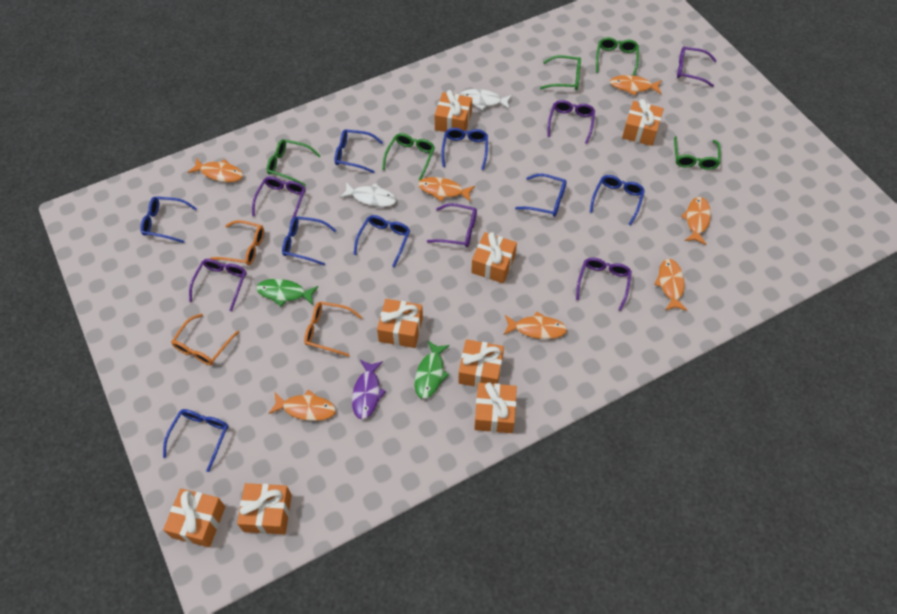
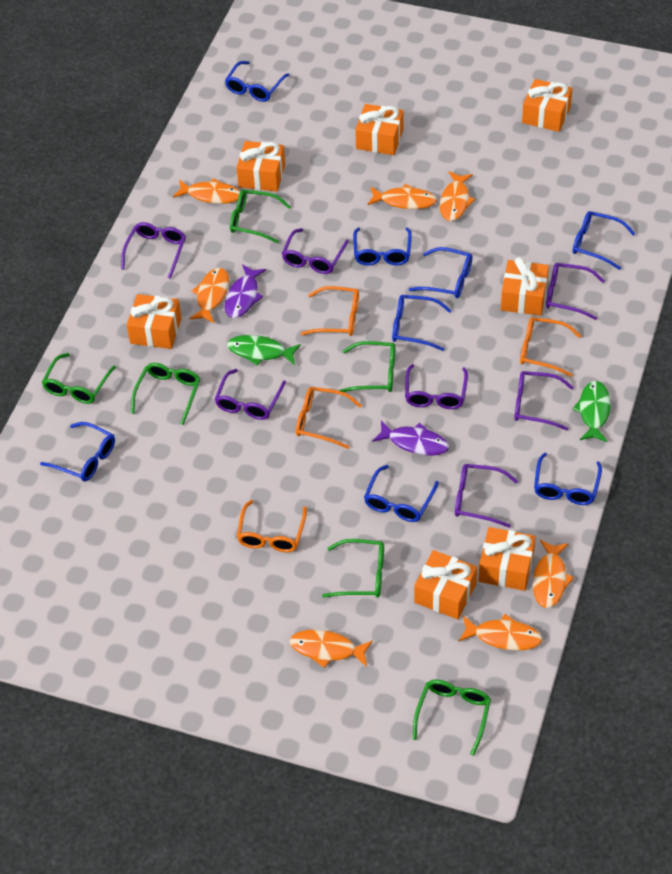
green glasses: 5 -> 6
orange gift: 8 -> 7
orange glasses: 3 -> 4
purple fish: 1 -> 2
purple glasses: 6 -> 7
white fish: 2 -> 0

